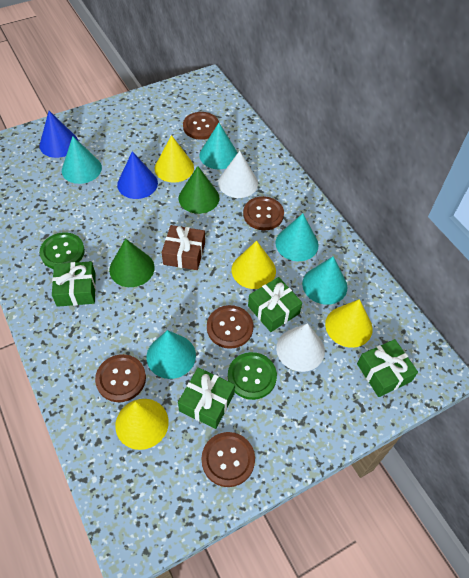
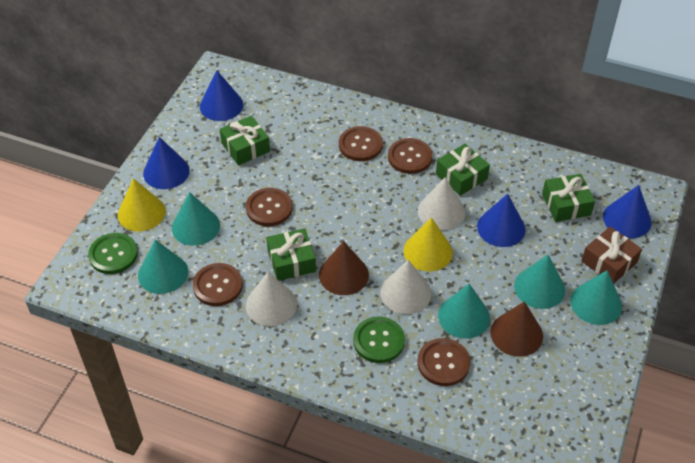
blue cone: 2 -> 4
brown cone: 0 -> 2
green cone: 2 -> 0
white cone: 2 -> 3
yellow cone: 4 -> 2

